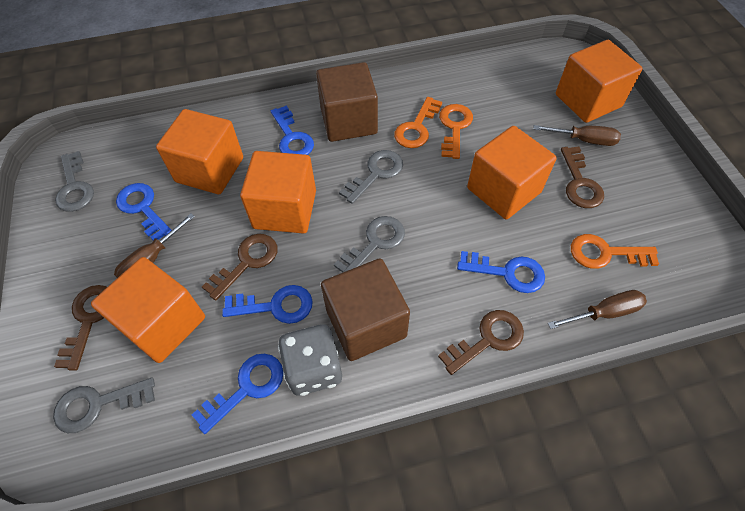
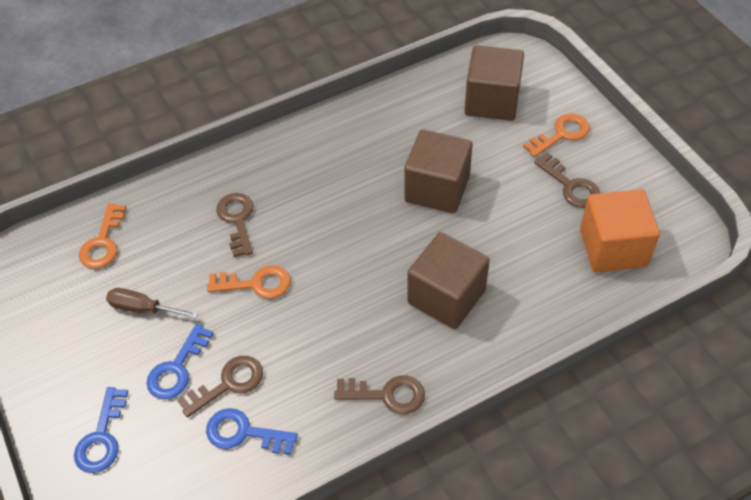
blue key: 5 -> 3
brown cube: 2 -> 3
brown screwdriver: 3 -> 1
grey dice: 1 -> 0
grey key: 4 -> 0
orange cube: 5 -> 1

